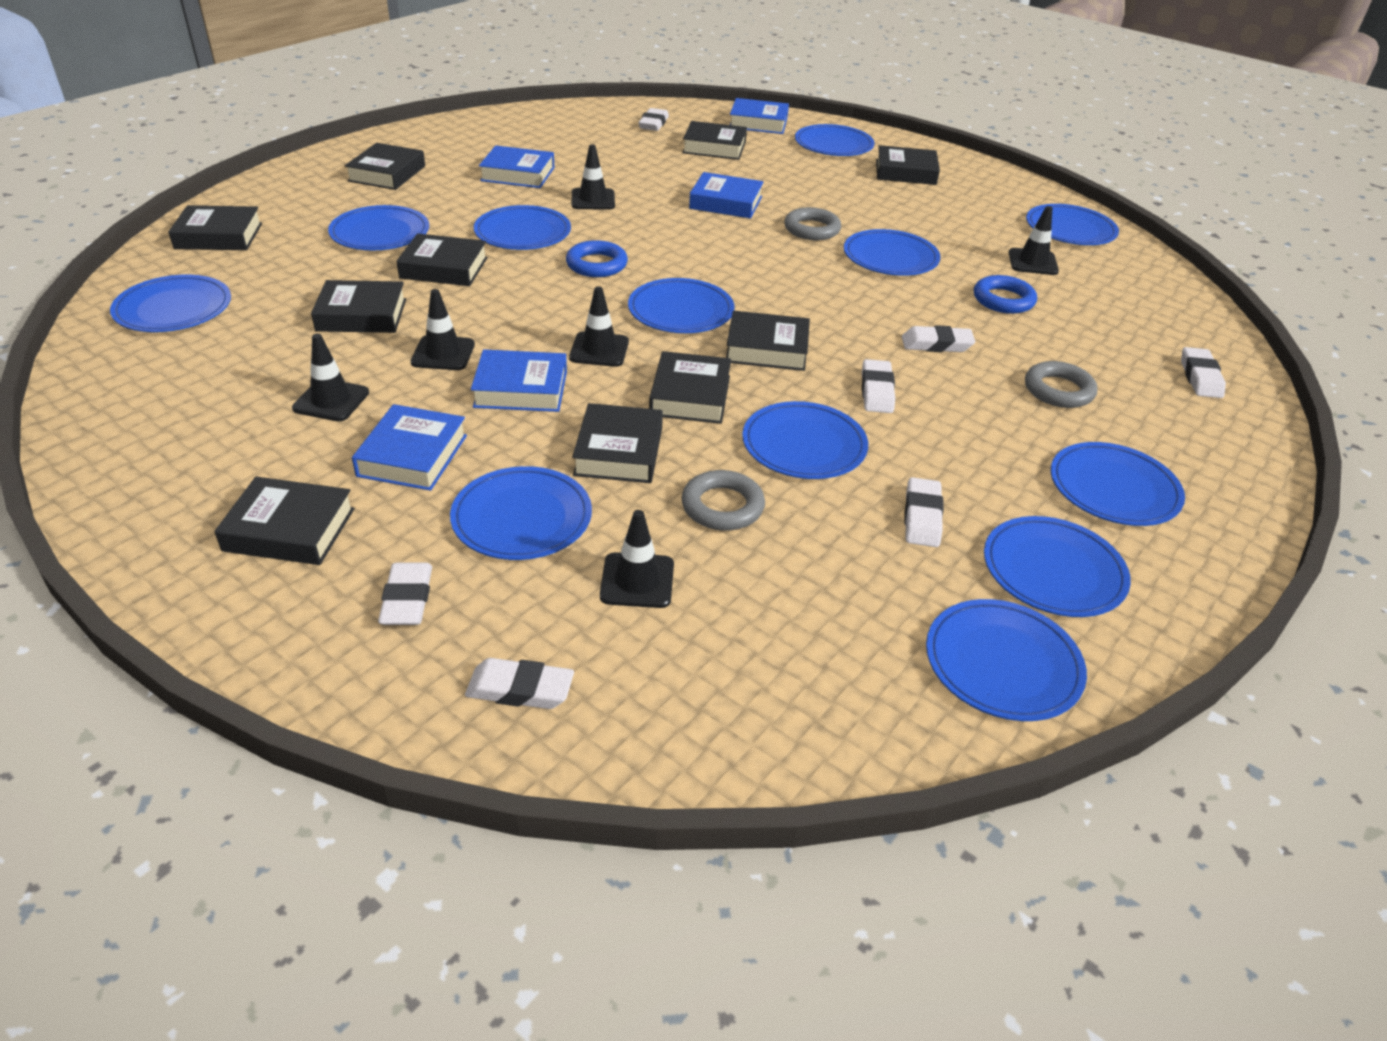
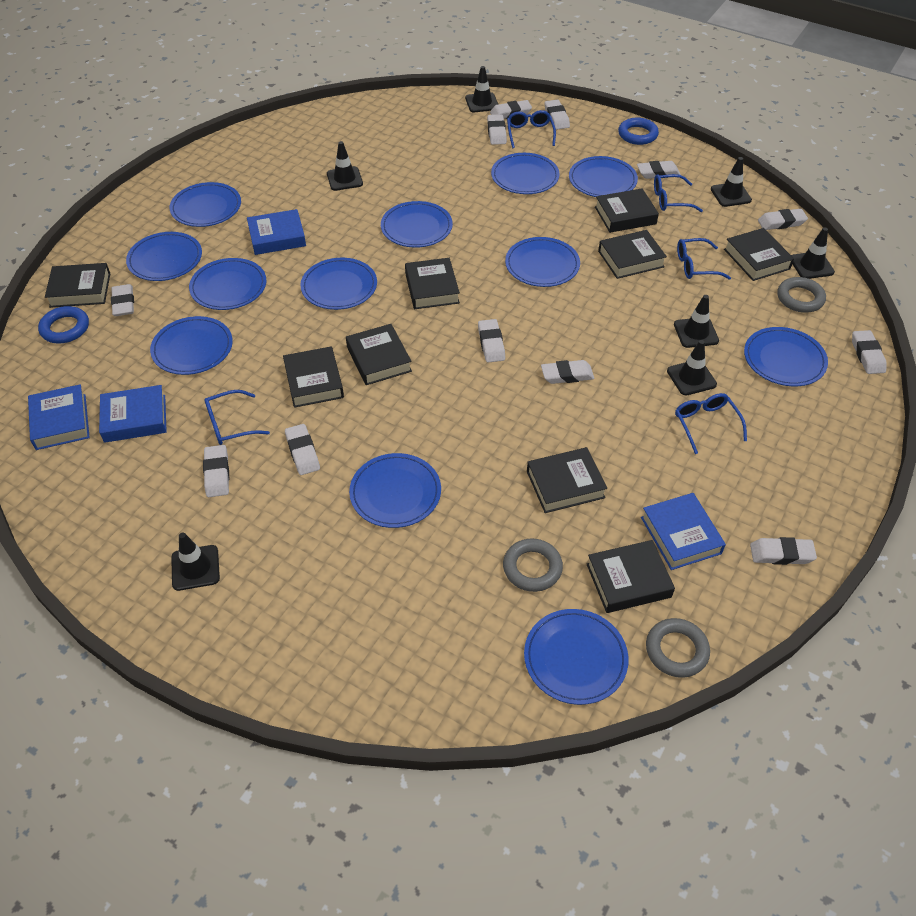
black book: 10 -> 9
black traffic cone: 6 -> 7
blue book: 5 -> 4
blue glasses: 0 -> 5
white eraser: 7 -> 12

